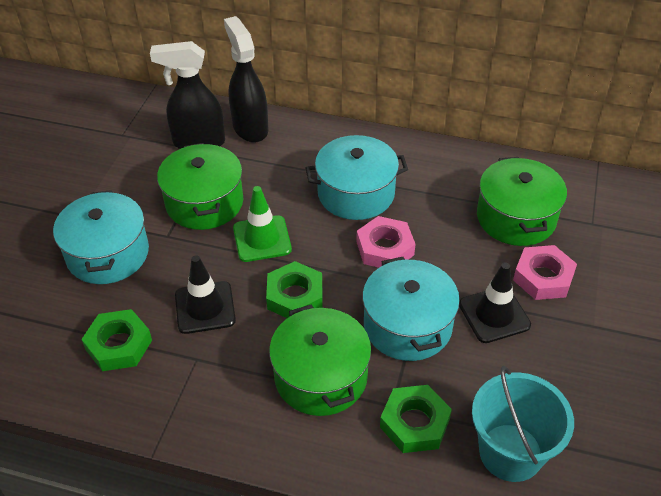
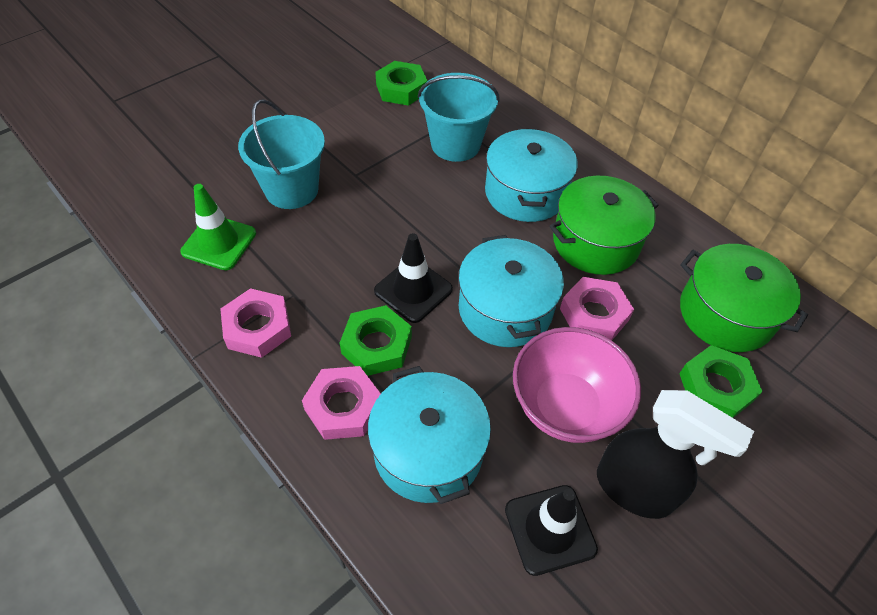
black spray bottle: 2 -> 1
green pot: 3 -> 2
pink bowl: 0 -> 1
pink nut: 2 -> 3
turquoise bucket: 1 -> 2

